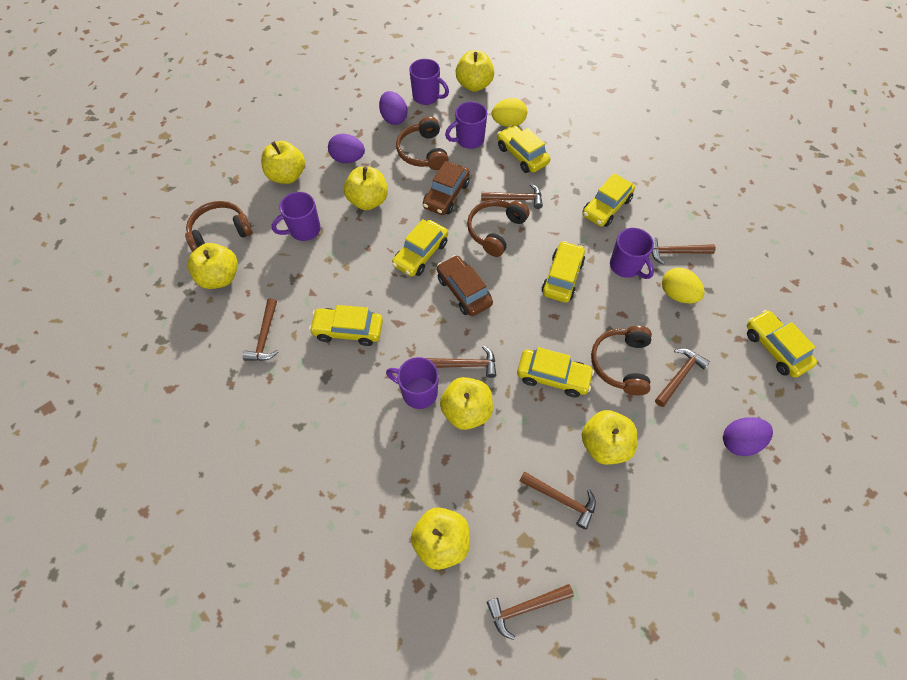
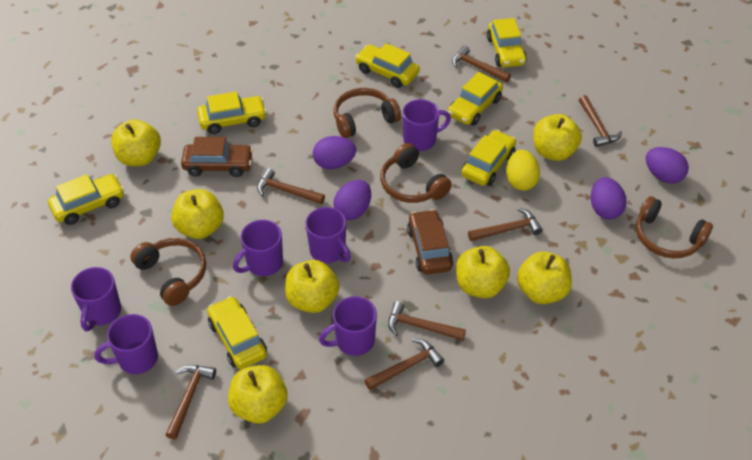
purple egg: 3 -> 4
purple mug: 5 -> 6
yellow egg: 2 -> 1

